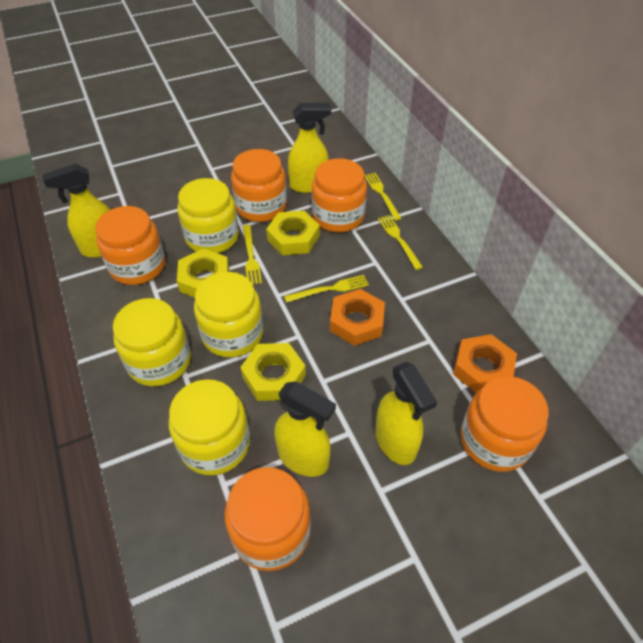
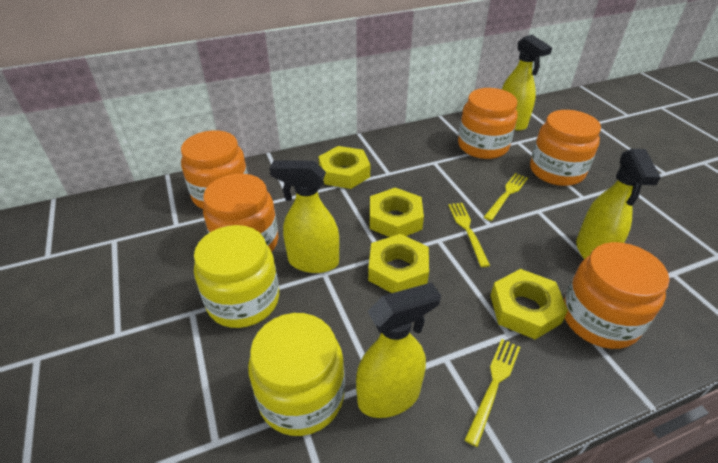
orange nut: 2 -> 0
yellow fork: 4 -> 3
yellow jar: 4 -> 2
yellow nut: 3 -> 4

